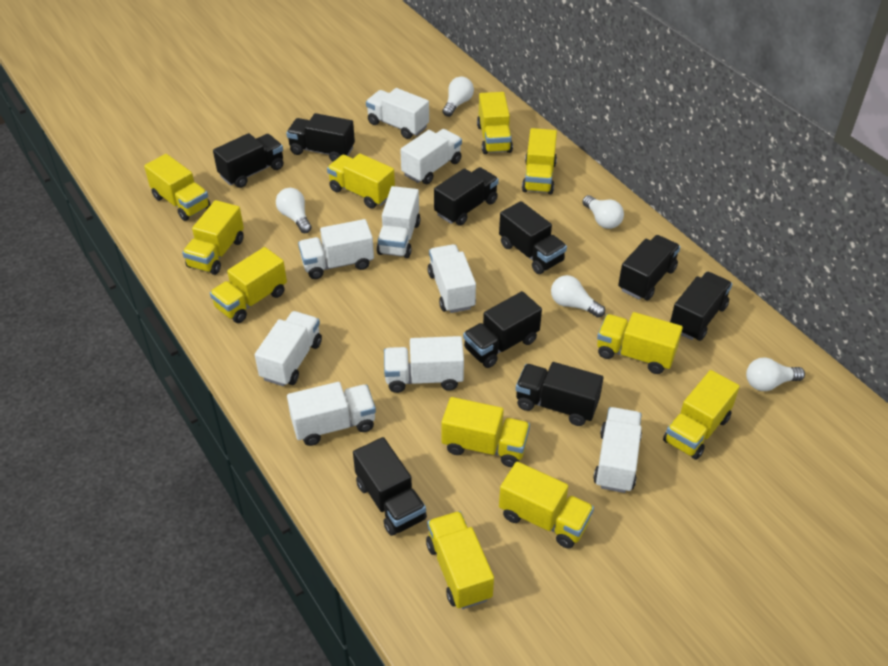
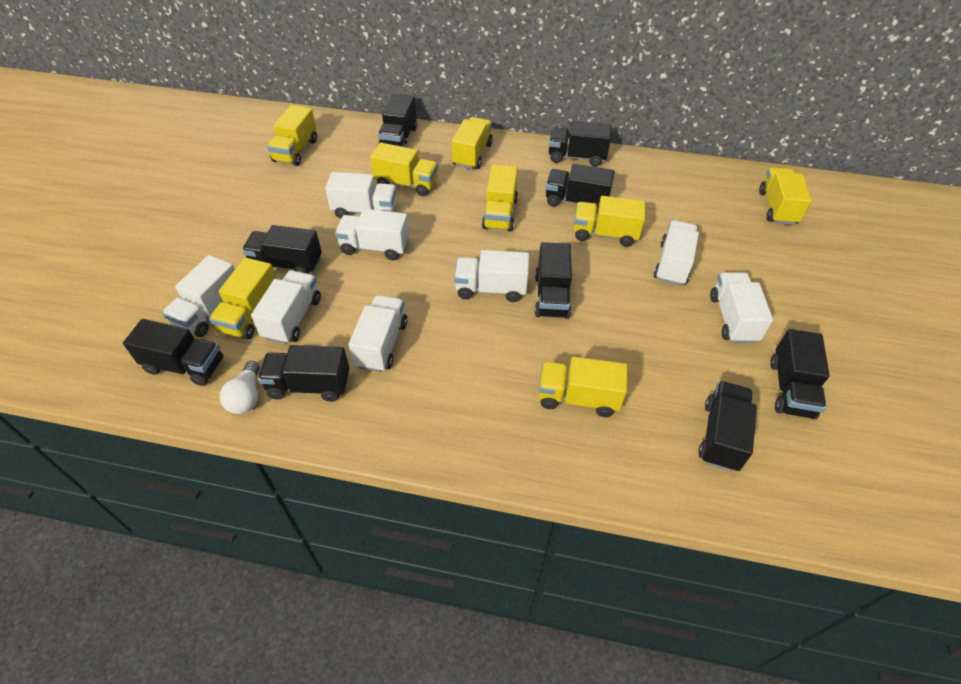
white light bulb: 5 -> 1
white truck: 9 -> 8
yellow truck: 11 -> 8

